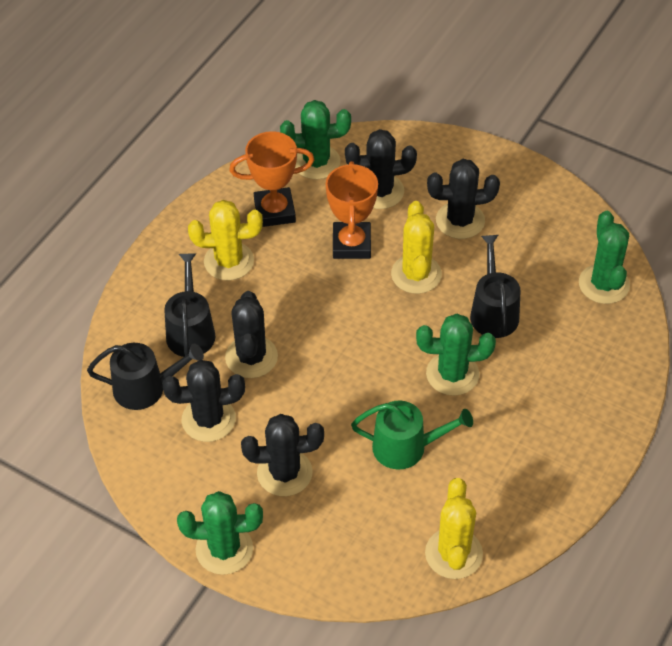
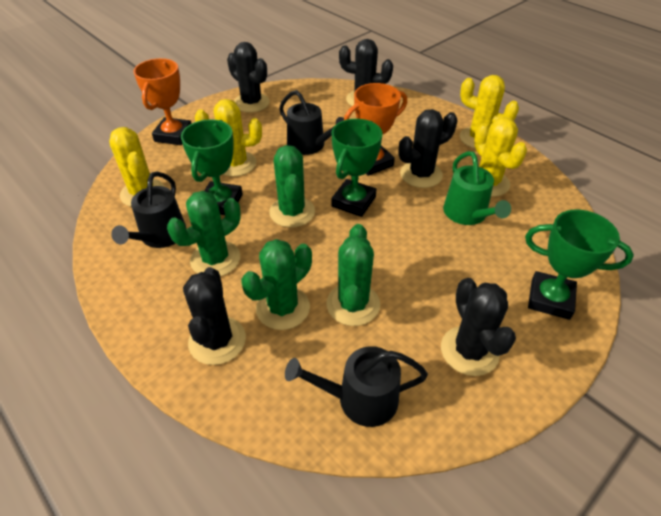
green trophy: 0 -> 3
yellow cactus: 3 -> 4

